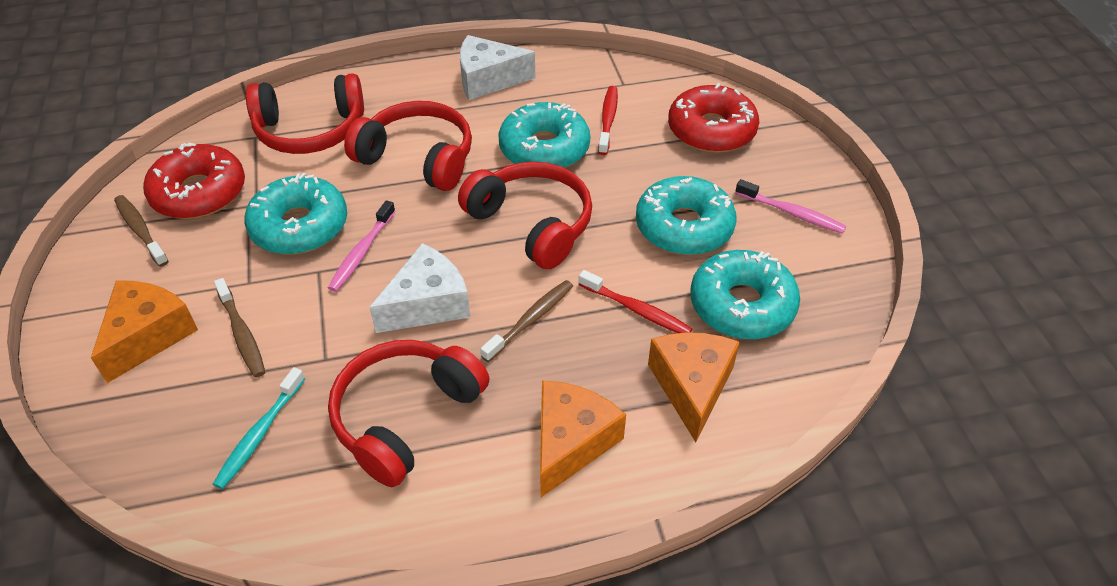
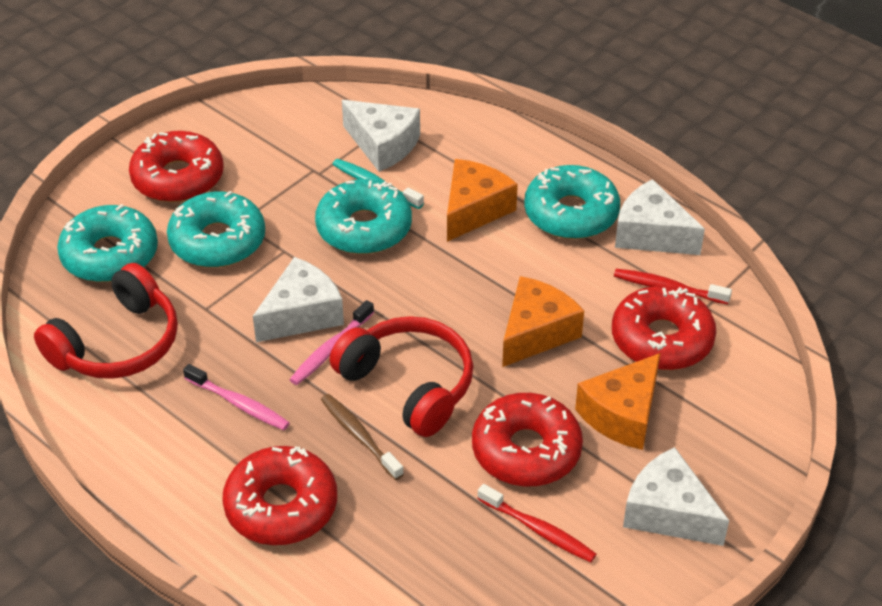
brown toothbrush: 3 -> 1
red donut: 2 -> 4
red headphones: 4 -> 2
white cheese: 2 -> 4

